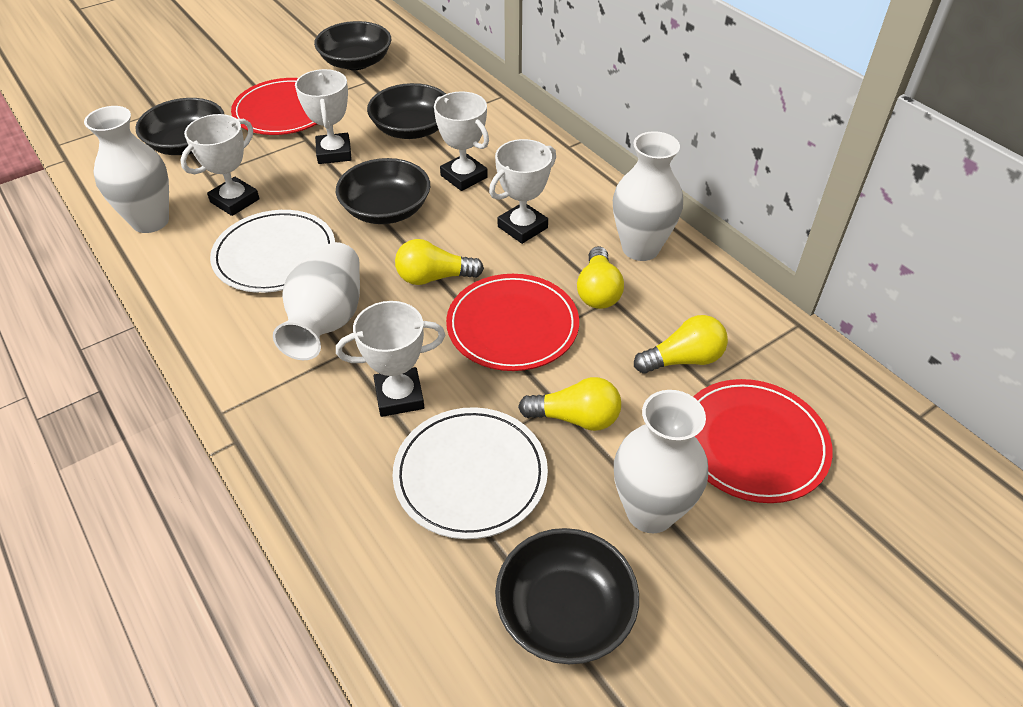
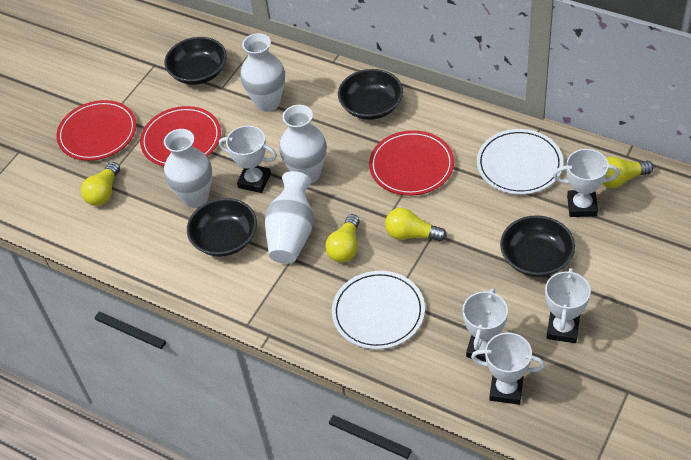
black bowl: 5 -> 4

